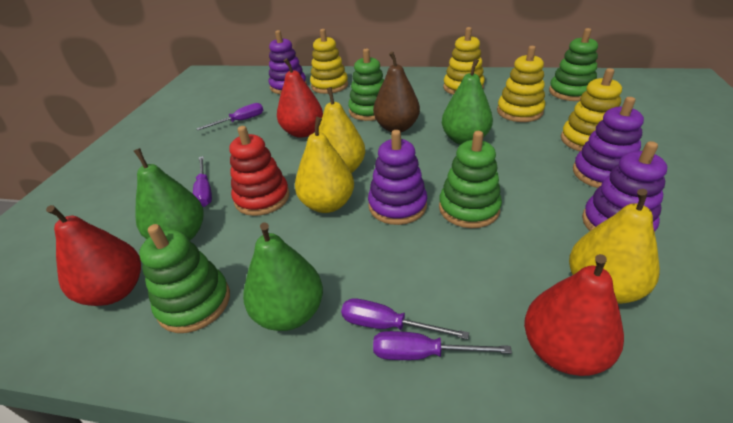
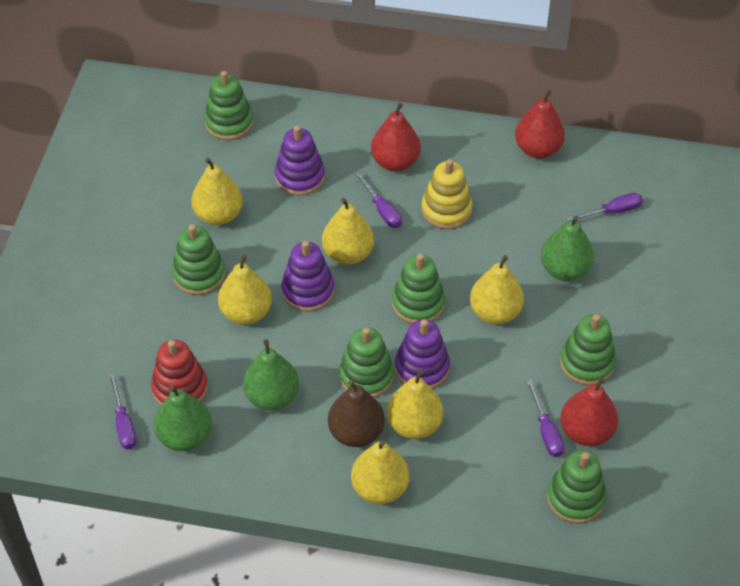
green stacking toy: 4 -> 6
purple stacking toy: 4 -> 3
yellow pear: 3 -> 6
yellow stacking toy: 4 -> 1

